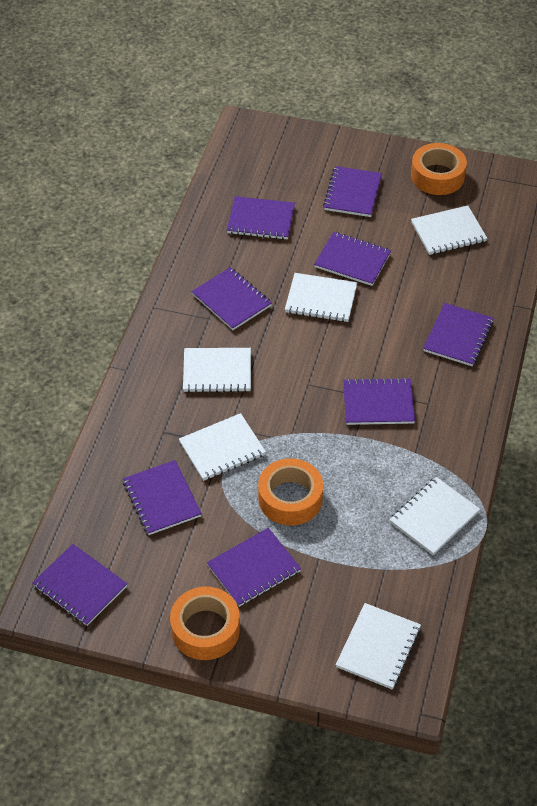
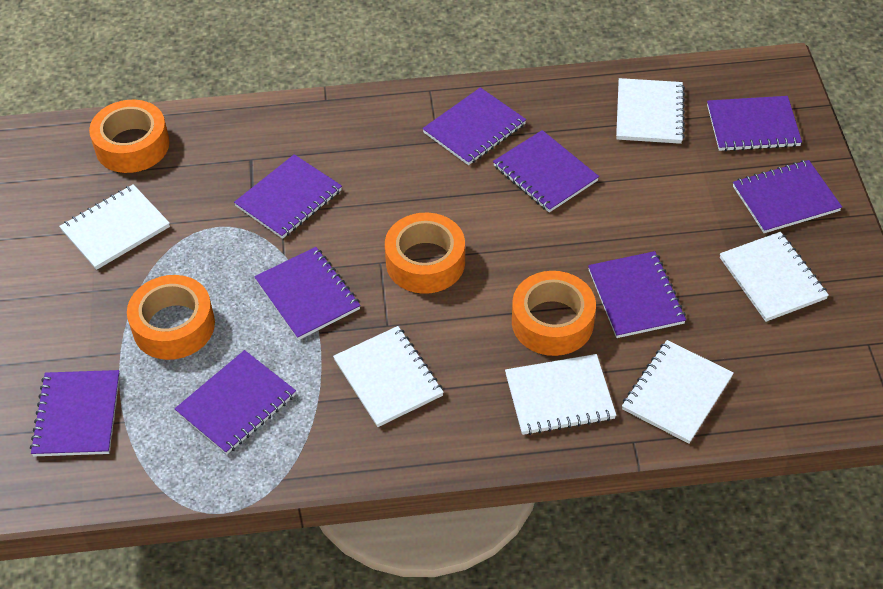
orange tape: 3 -> 4

